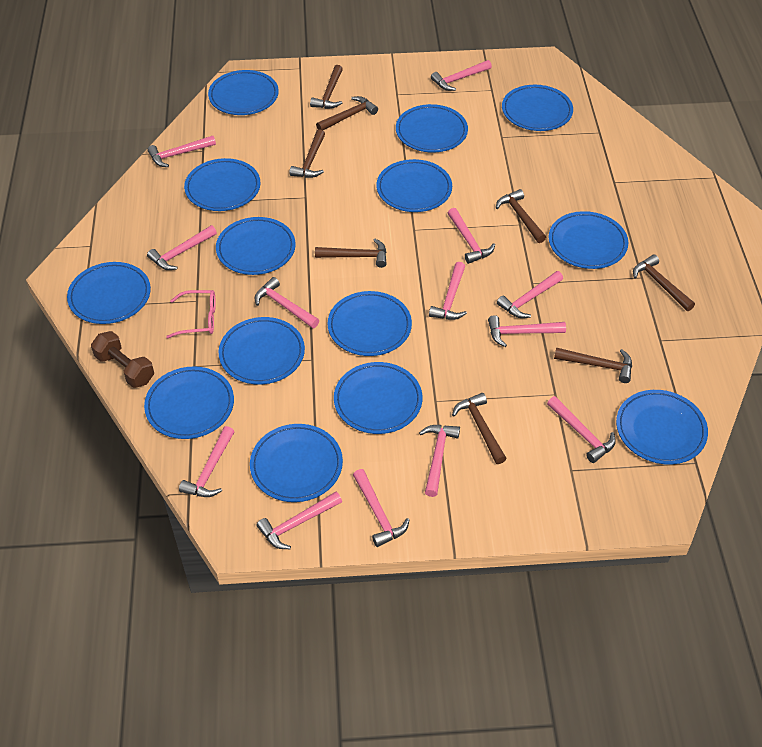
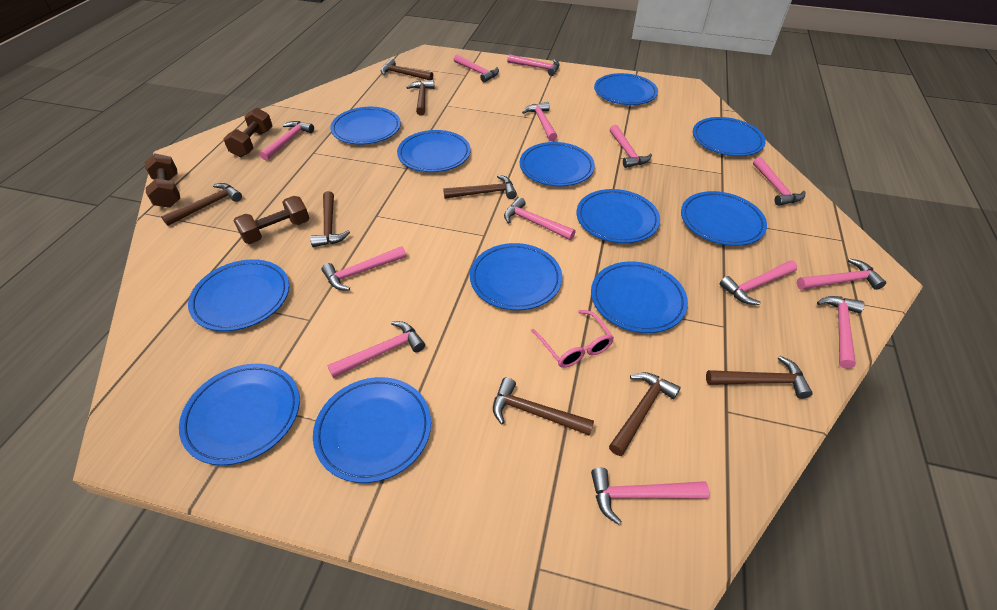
blue plate: 14 -> 12
brown dumbbell: 1 -> 3

